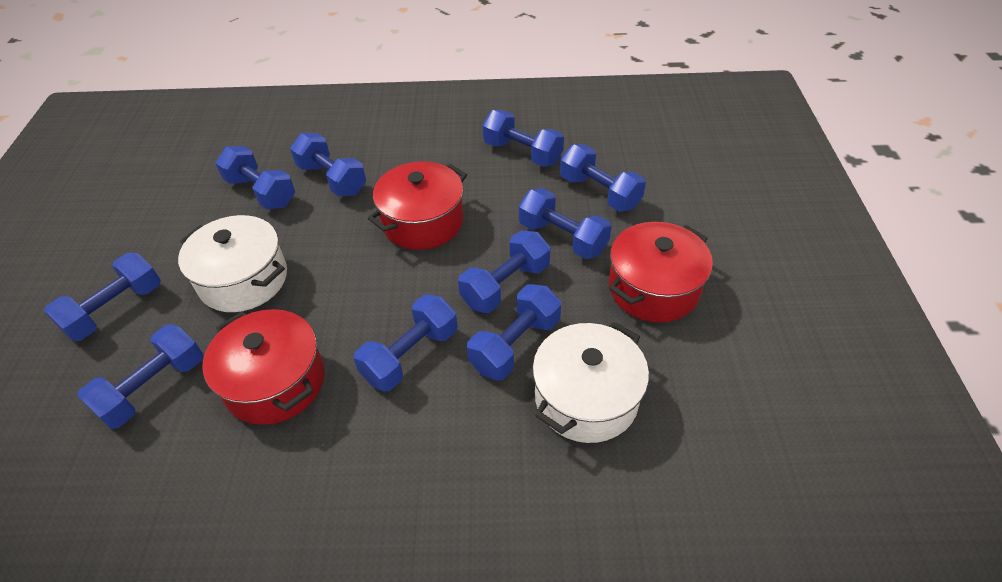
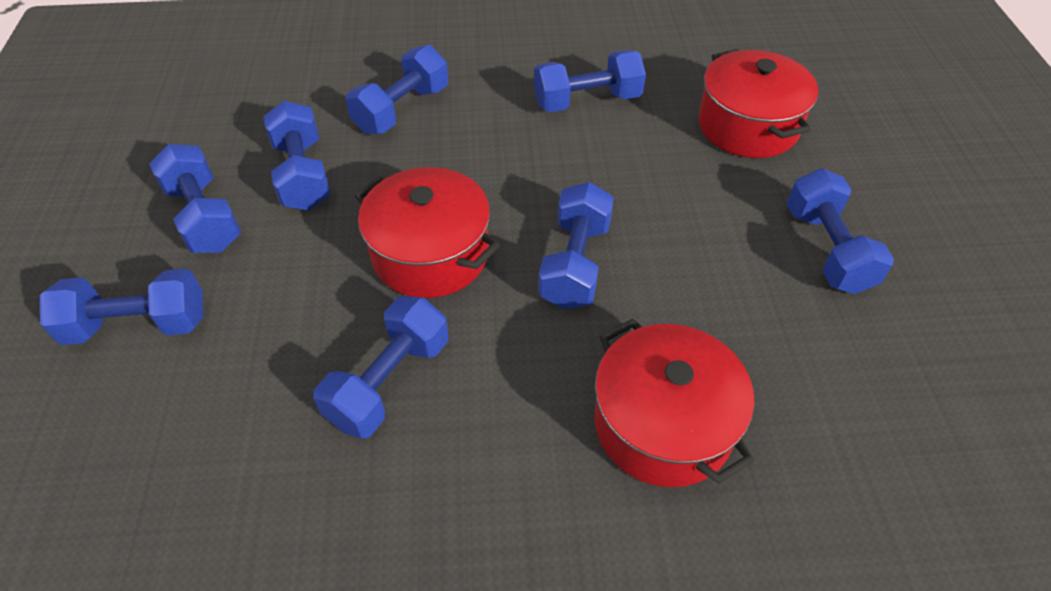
blue dumbbell: 10 -> 8
white pot: 2 -> 0

